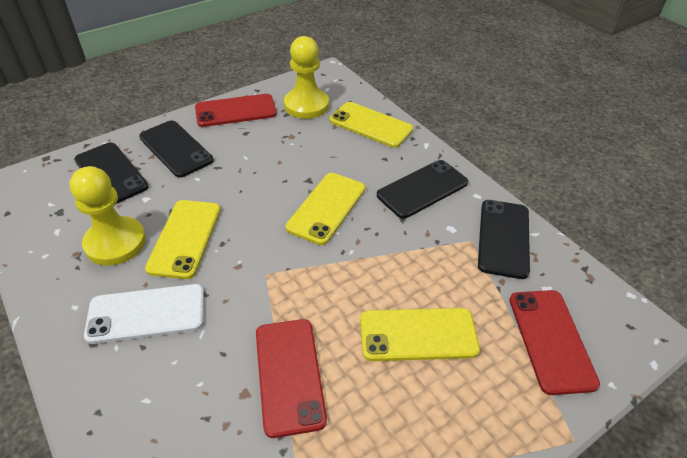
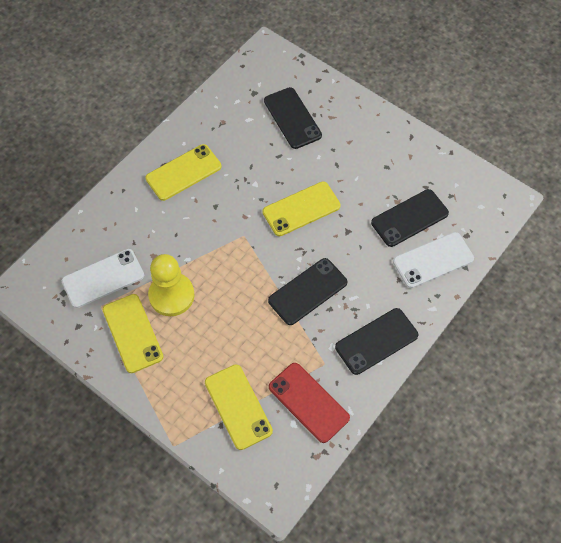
red phone: 3 -> 1
white phone: 1 -> 2
yellow pawn: 2 -> 1

